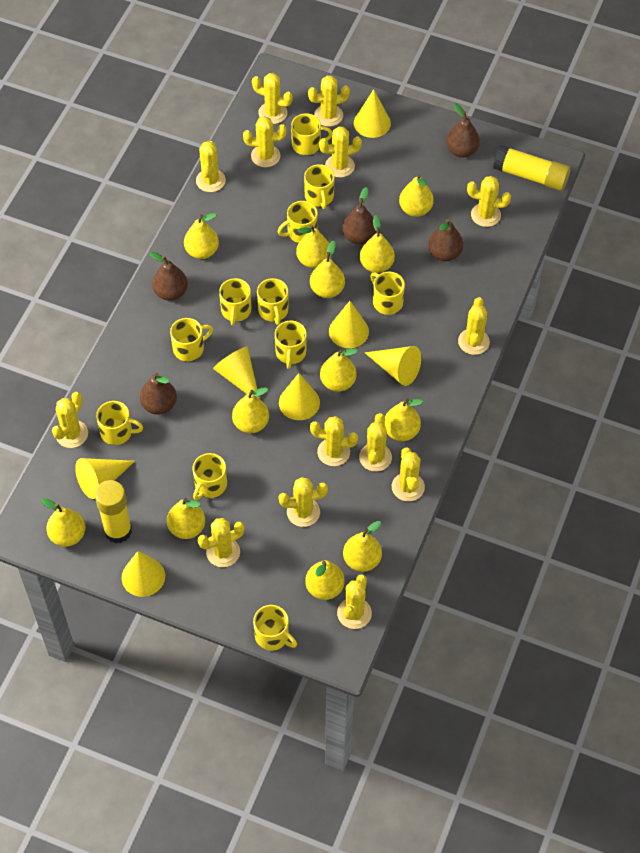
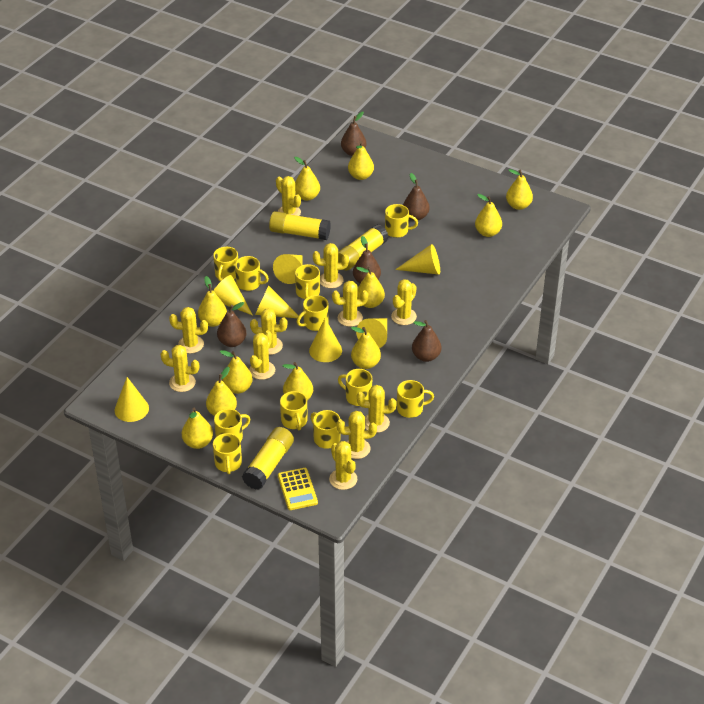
yellow cactus: 14 -> 11
yellow calculator: 0 -> 1
yellow glue stick: 2 -> 3
yellow pear: 12 -> 11

